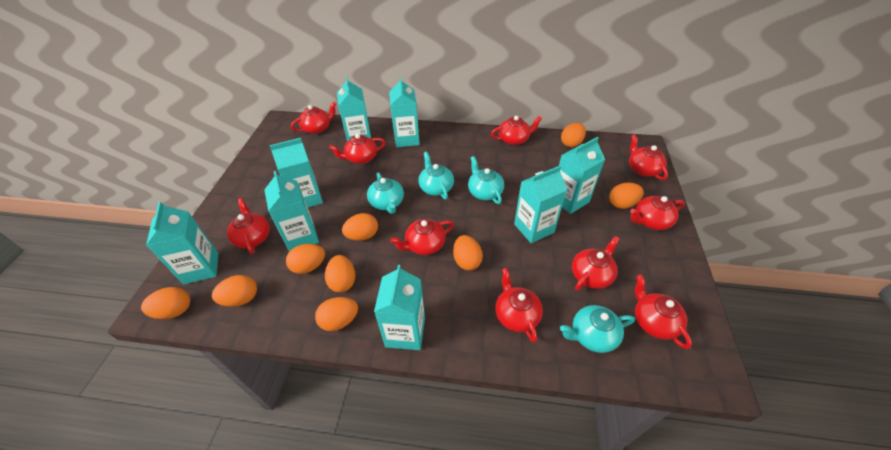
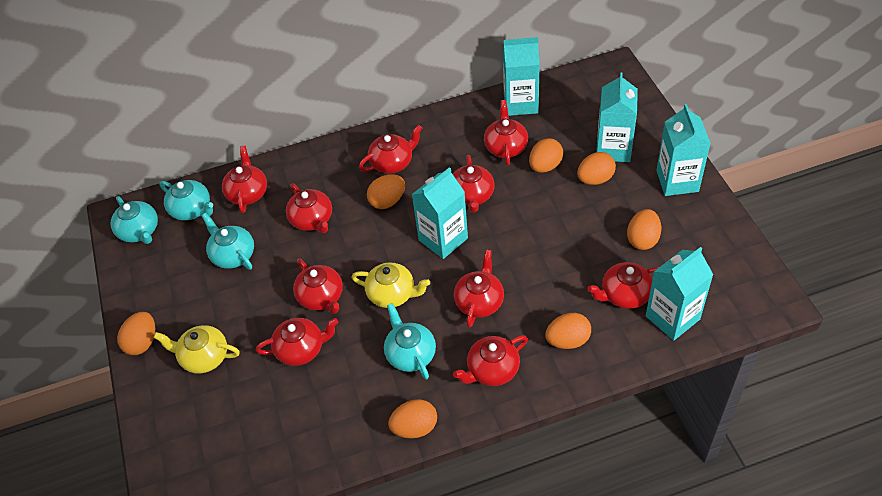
orange egg: 9 -> 7
turquoise carton: 8 -> 5
yellow teapot: 0 -> 2

